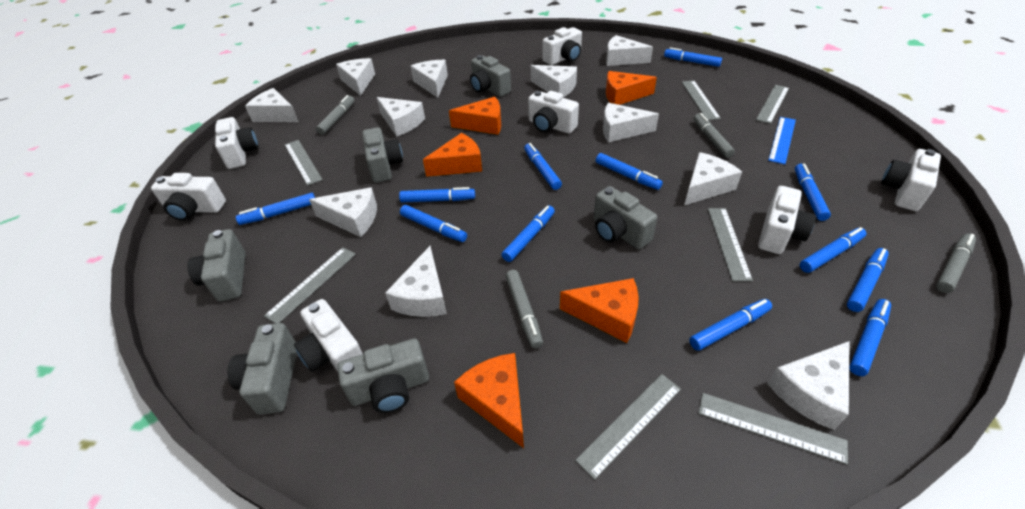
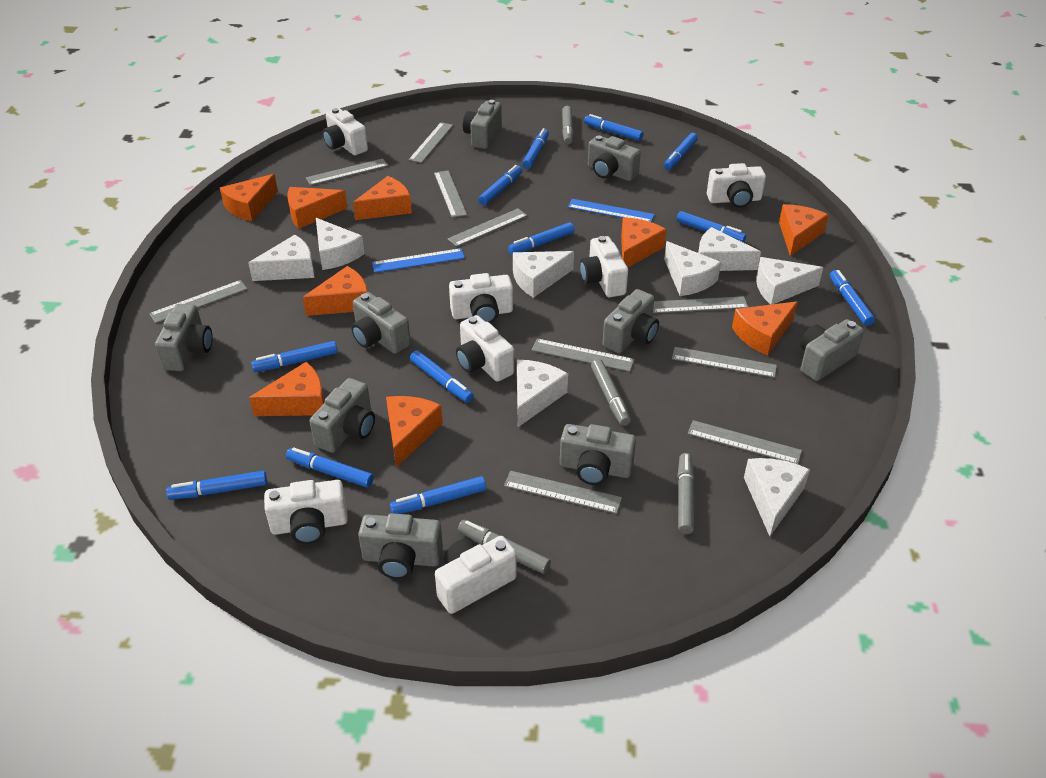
blue ruler: 1 -> 2
grey camera: 6 -> 9
grey ruler: 7 -> 10
orange cheese: 5 -> 9
white cheese: 11 -> 8

